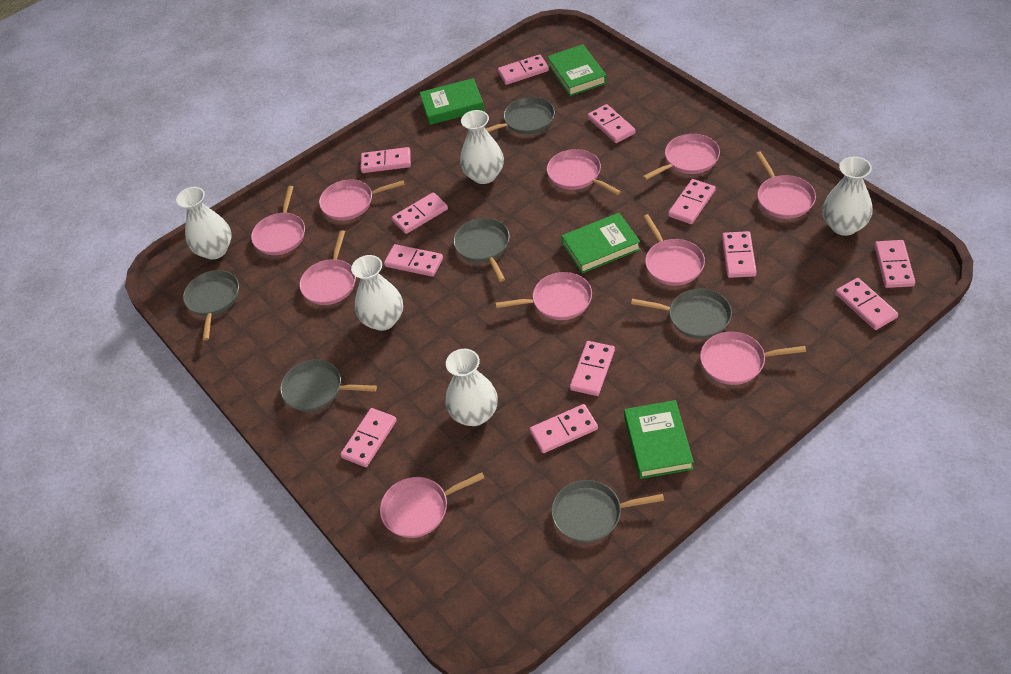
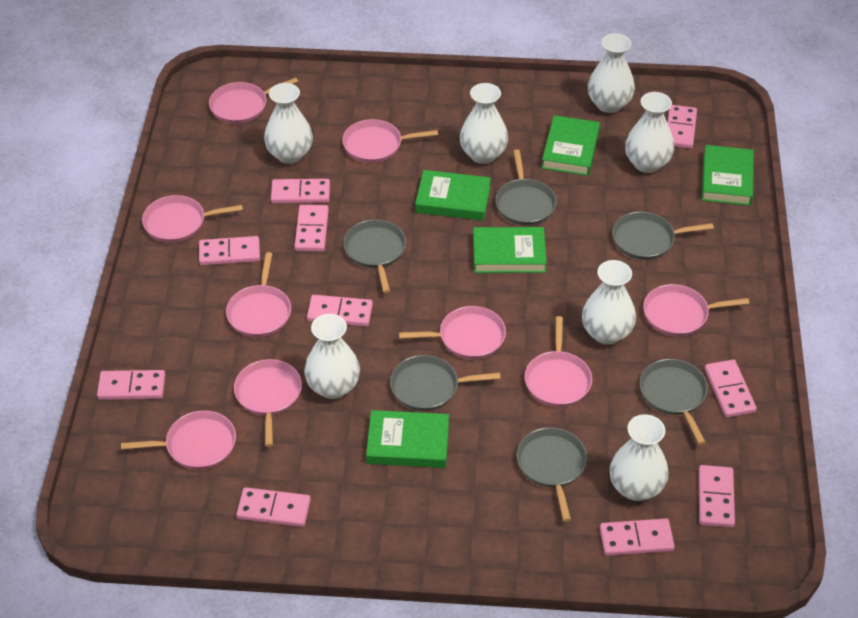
green book: 4 -> 5
pink domino: 12 -> 10
pink pan: 10 -> 9
white vase: 5 -> 7

